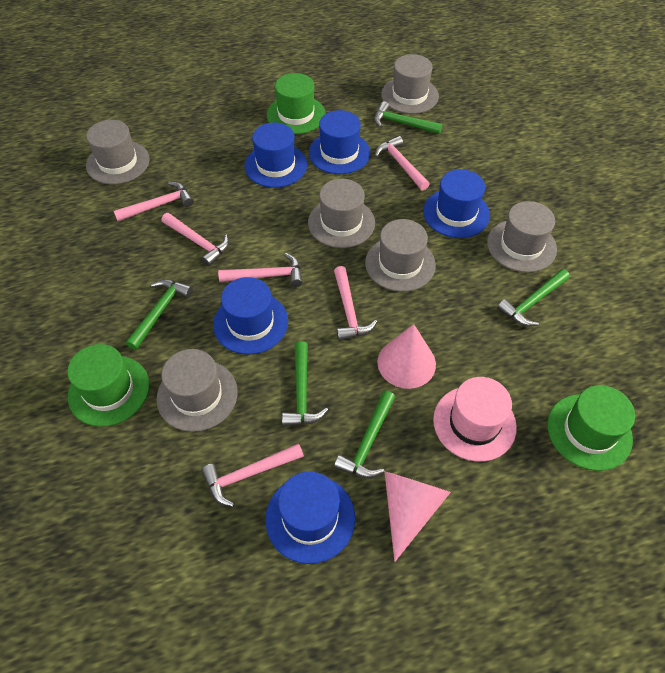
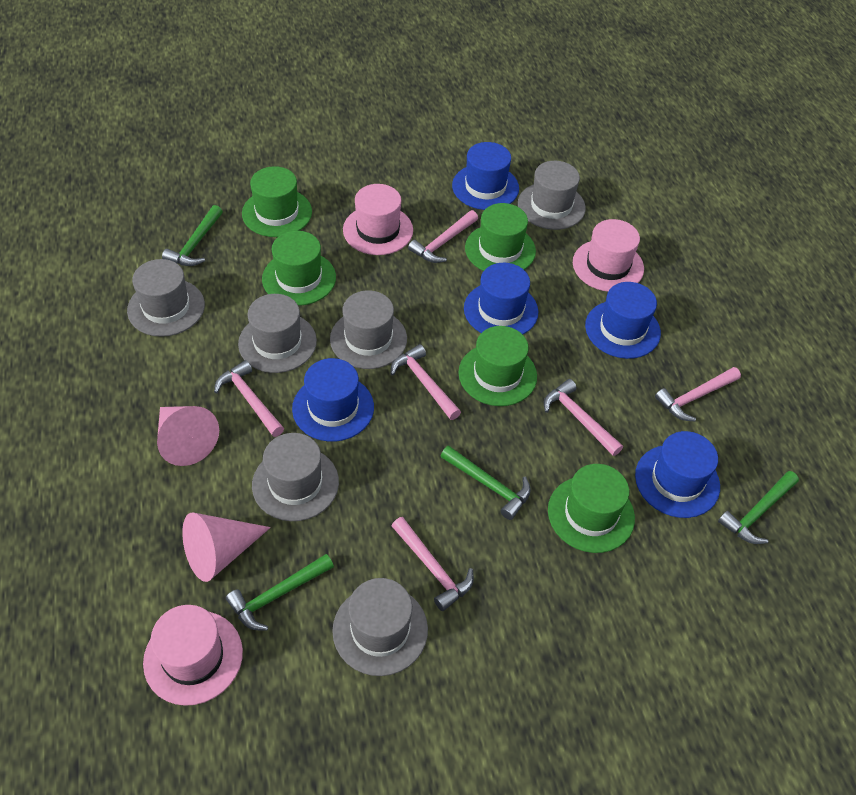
green hammer: 5 -> 4
green hat: 3 -> 5
pink hat: 1 -> 3

